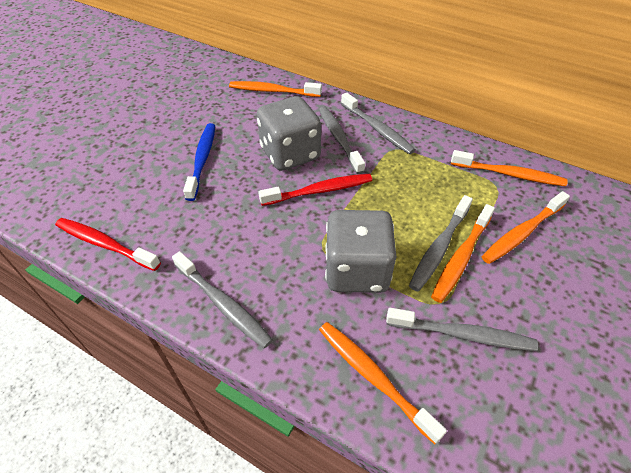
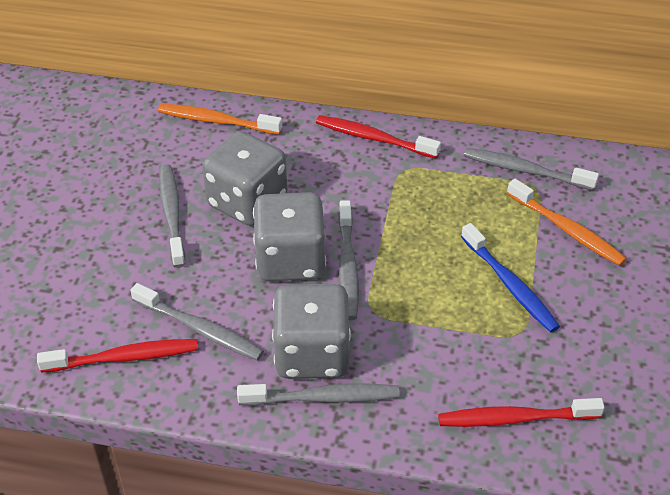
grey dice: 2 -> 3
orange toothbrush: 5 -> 2
red toothbrush: 2 -> 3

